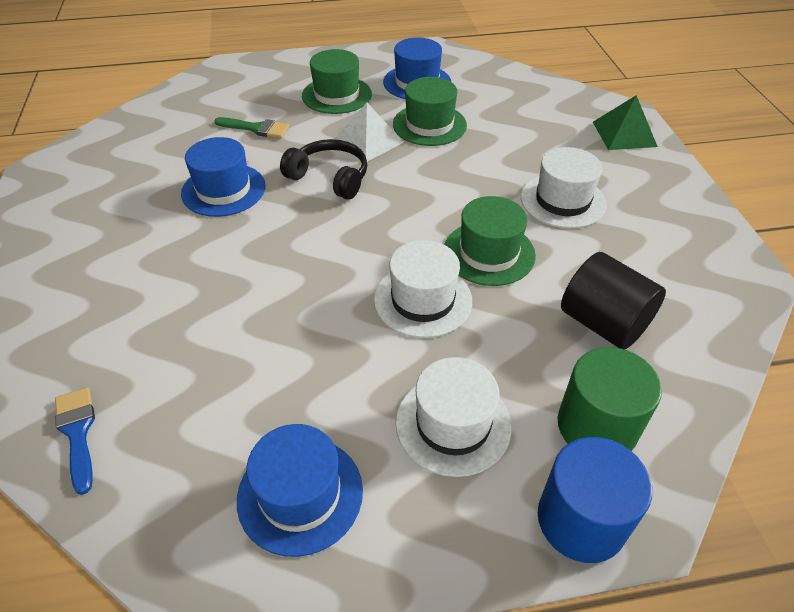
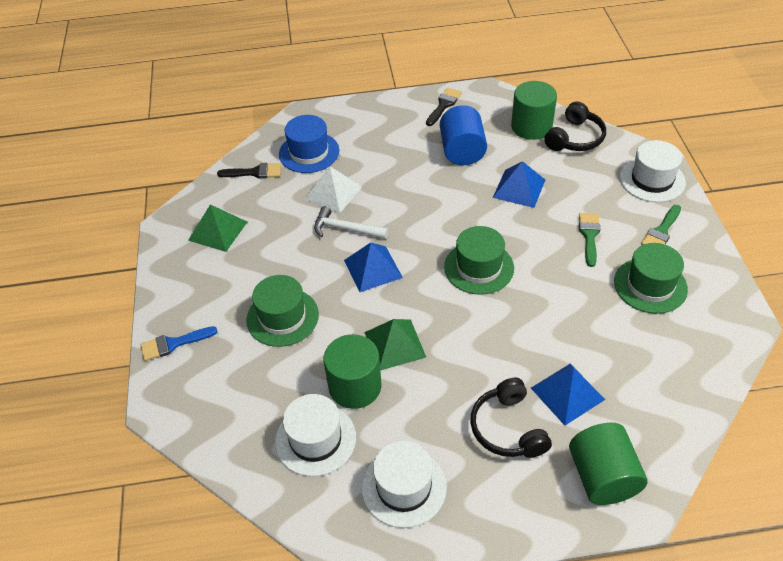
black brush: 0 -> 2
black cylinder: 1 -> 0
black headphones: 1 -> 2
blue hat: 3 -> 1
blue pyramid: 0 -> 3
green brush: 1 -> 2
green cylinder: 1 -> 3
green pyramid: 1 -> 2
white hammer: 0 -> 1

